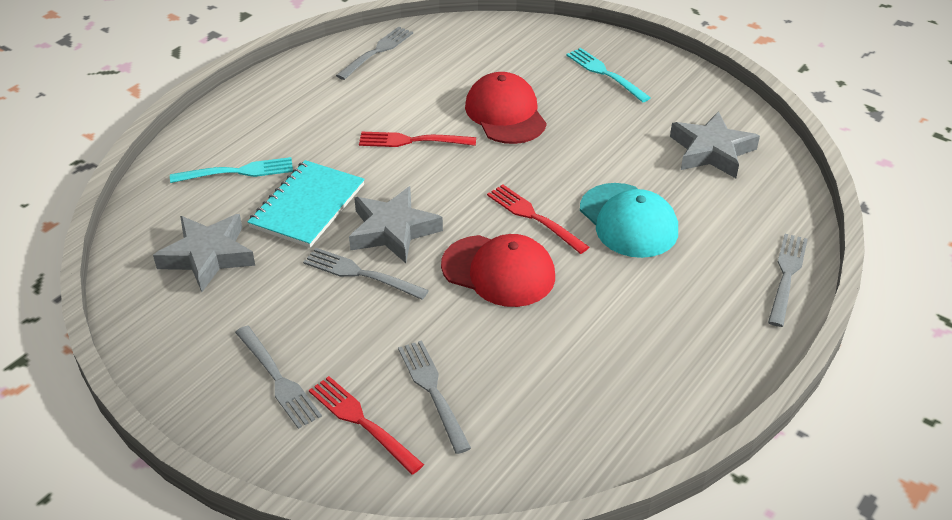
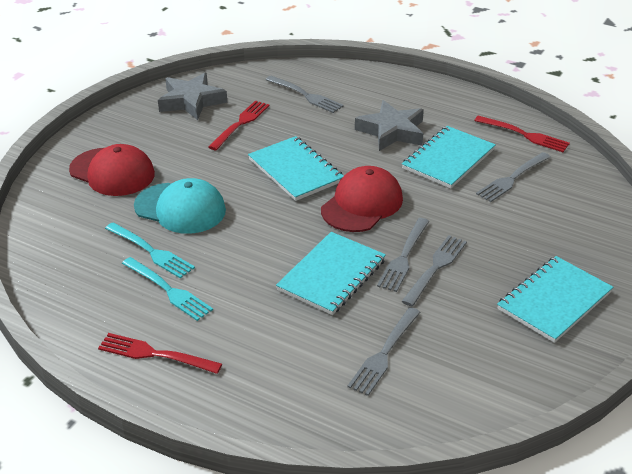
grey star: 3 -> 2
turquoise notebook: 1 -> 4

